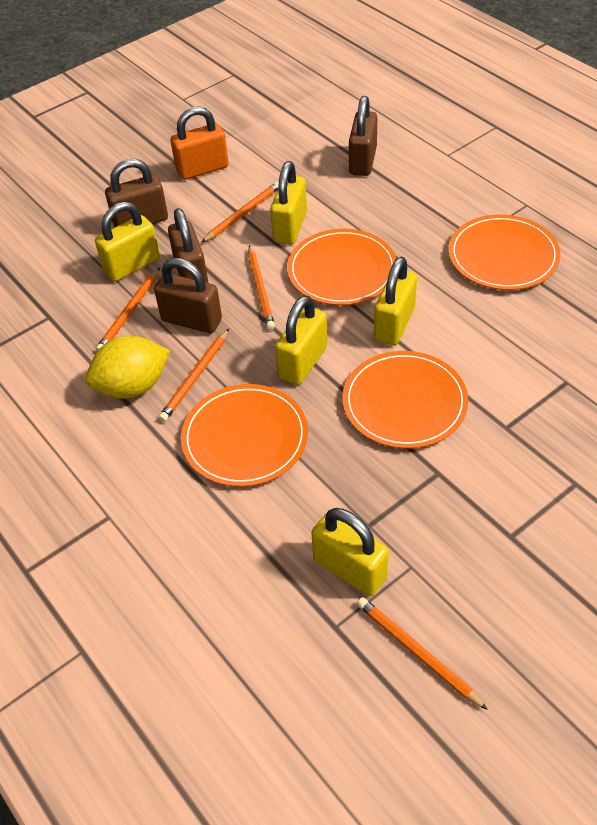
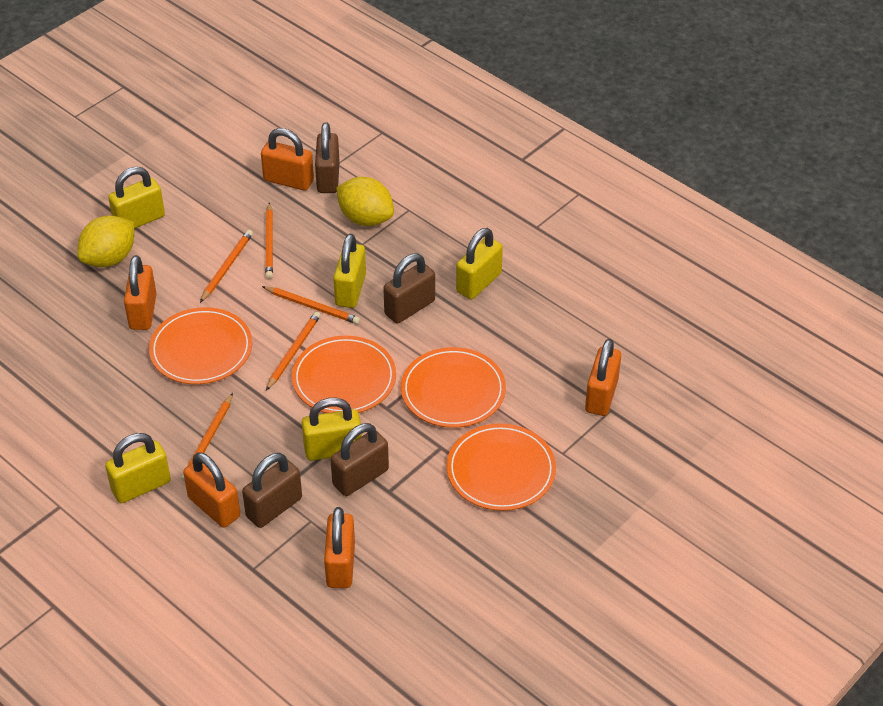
orange padlock: 1 -> 5
yellow lemon: 1 -> 2

